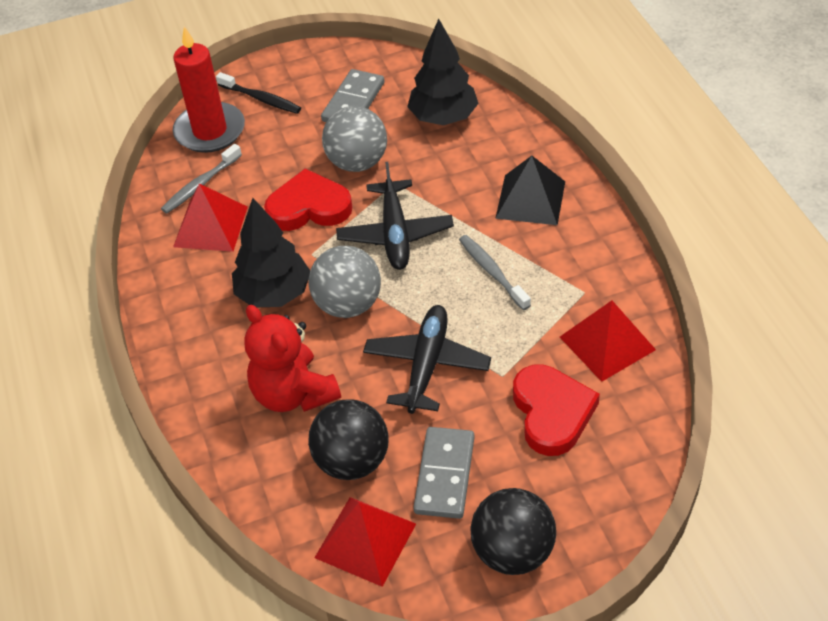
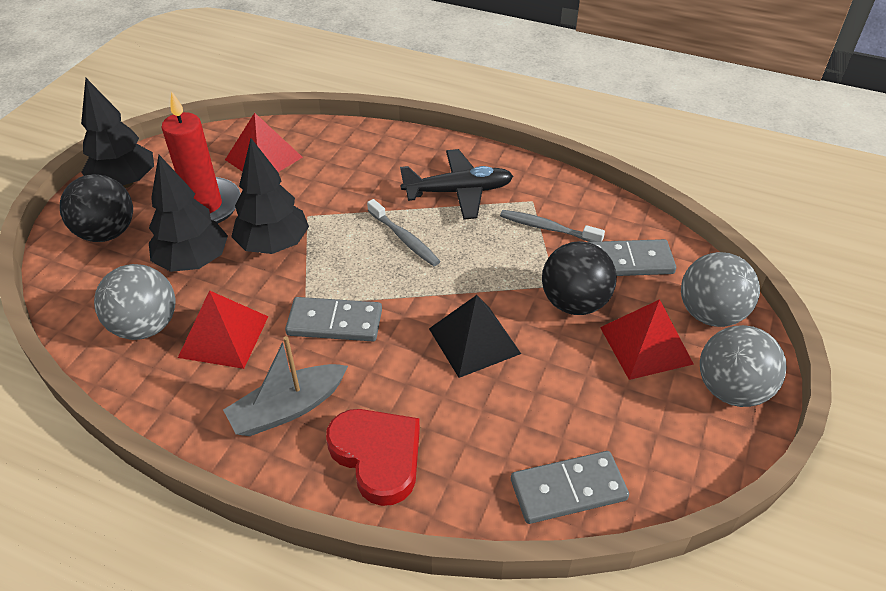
black plane: 2 -> 1
black toothbrush: 1 -> 0
black tree: 2 -> 3
grey ball: 2 -> 3
grey boat: 0 -> 1
grey domino: 2 -> 3
red heart: 2 -> 1
red teddy bear: 1 -> 0

